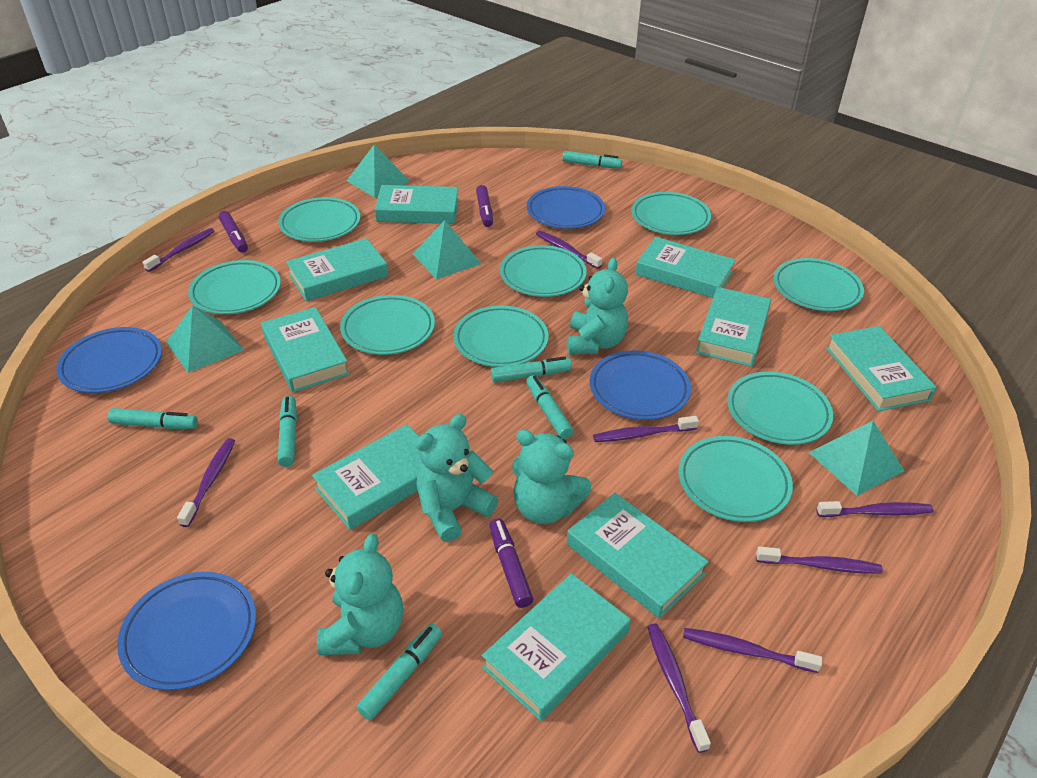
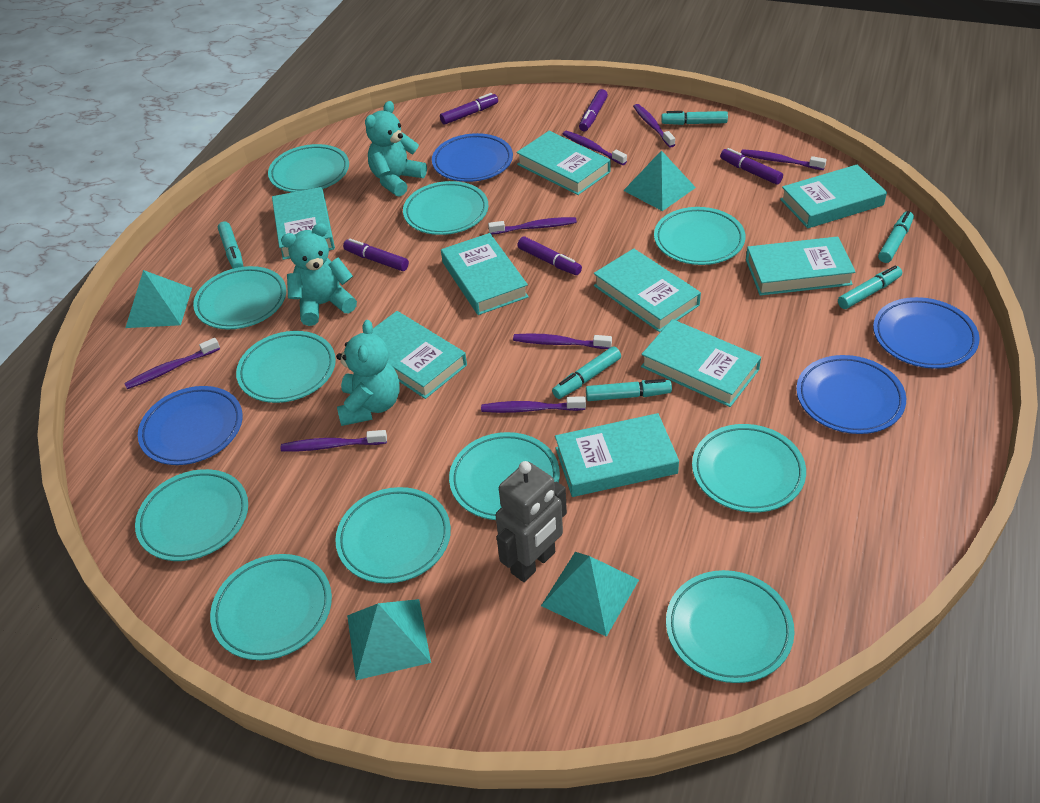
grey robot: 0 -> 1
purple marker: 3 -> 5
turquoise plate: 9 -> 11
turquoise teddy bear: 4 -> 3

